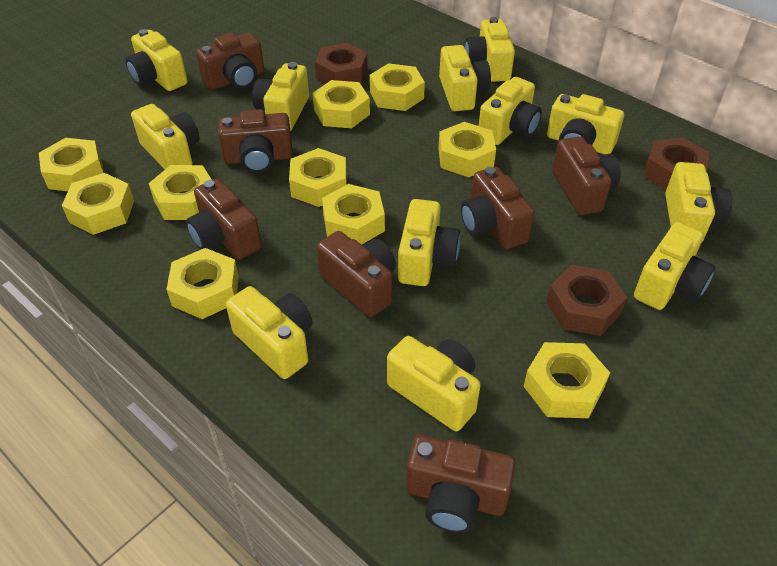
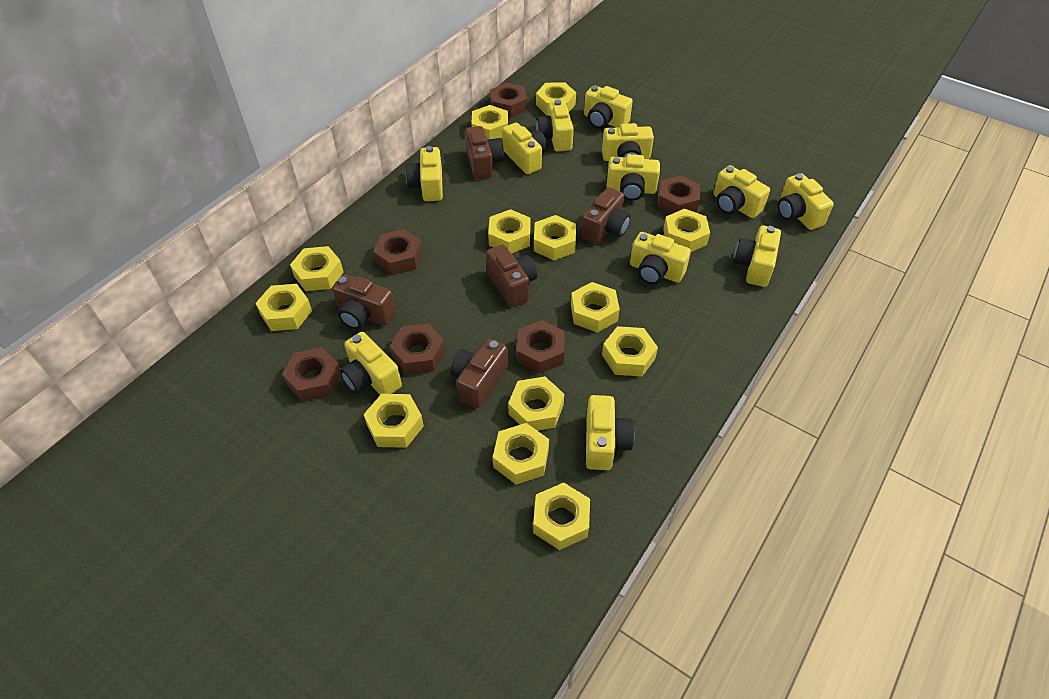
brown camera: 7 -> 5
brown nut: 3 -> 6
yellow nut: 10 -> 13

